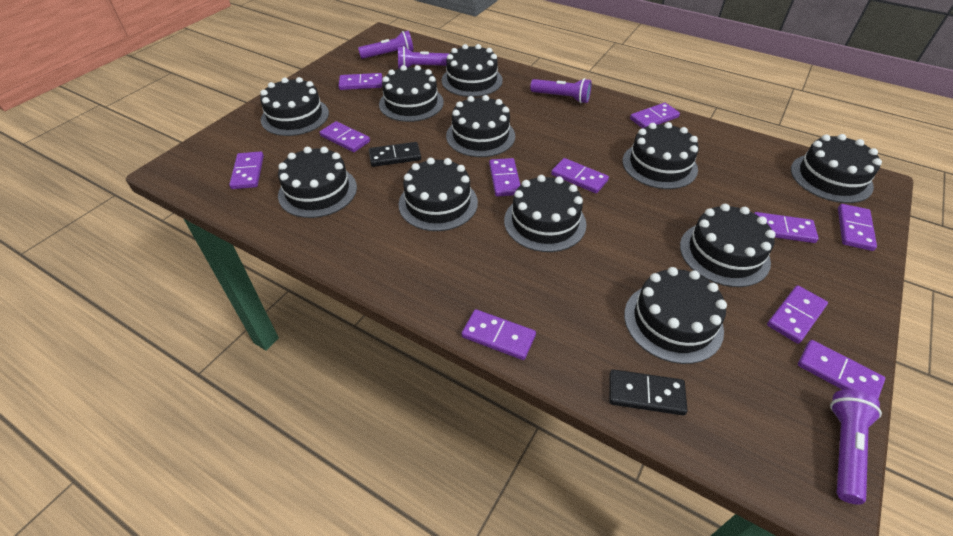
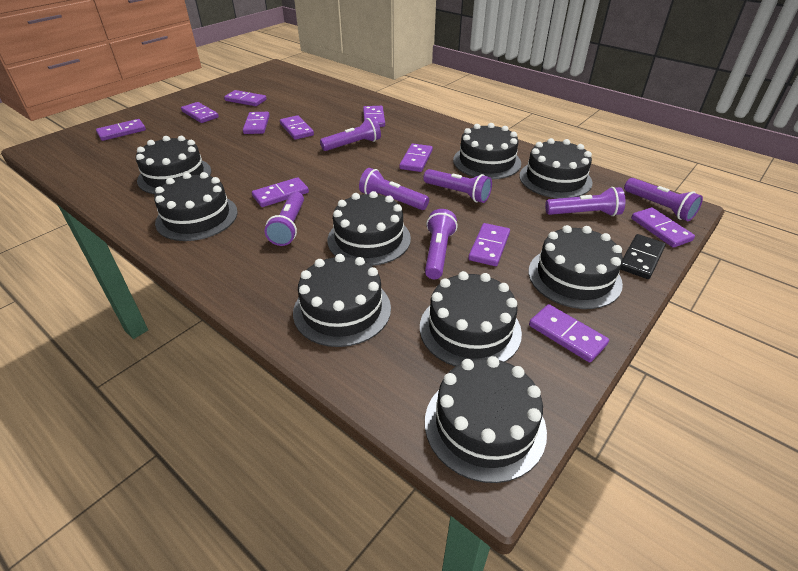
black cake: 11 -> 9
black domino: 2 -> 1
purple flashlight: 4 -> 7

